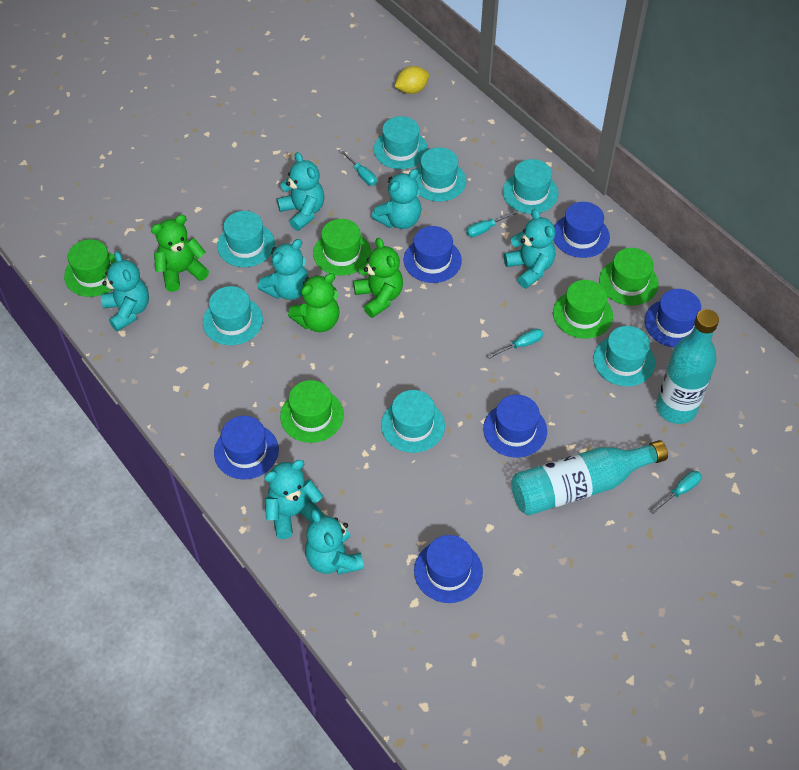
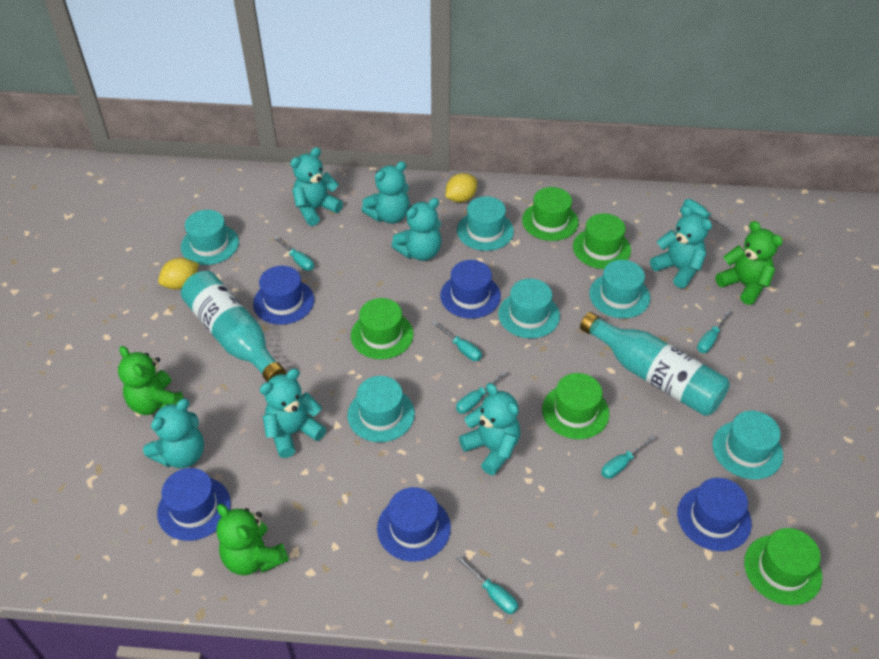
blue hat: 6 -> 5
turquoise hat: 7 -> 6
turquoise screwdriver: 4 -> 7
yellow lemon: 1 -> 2

